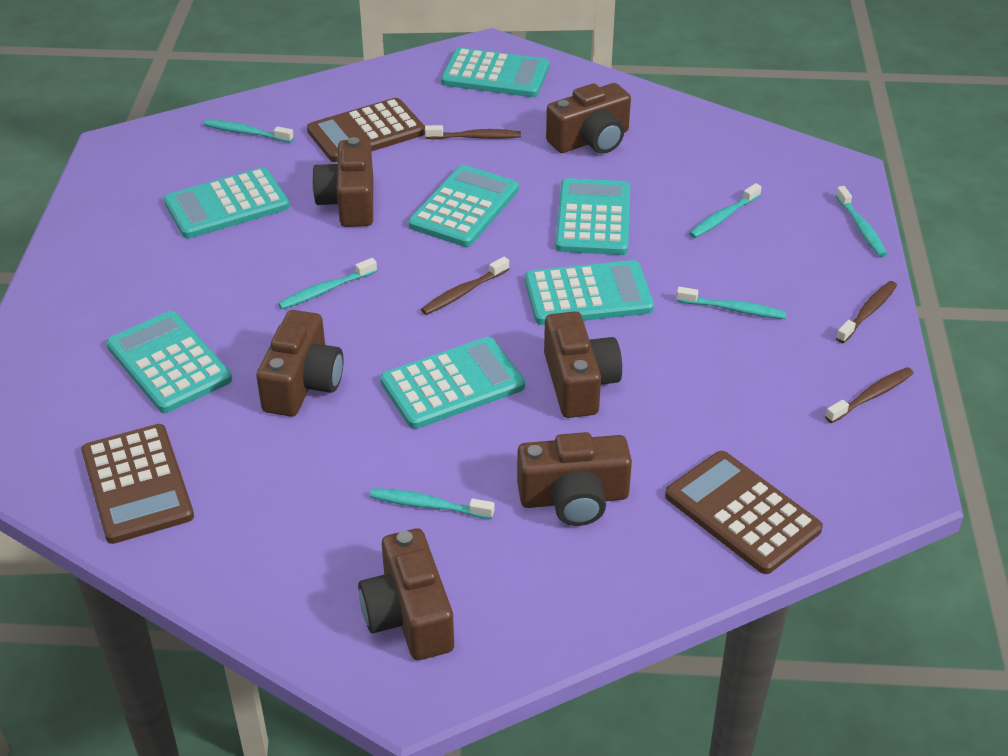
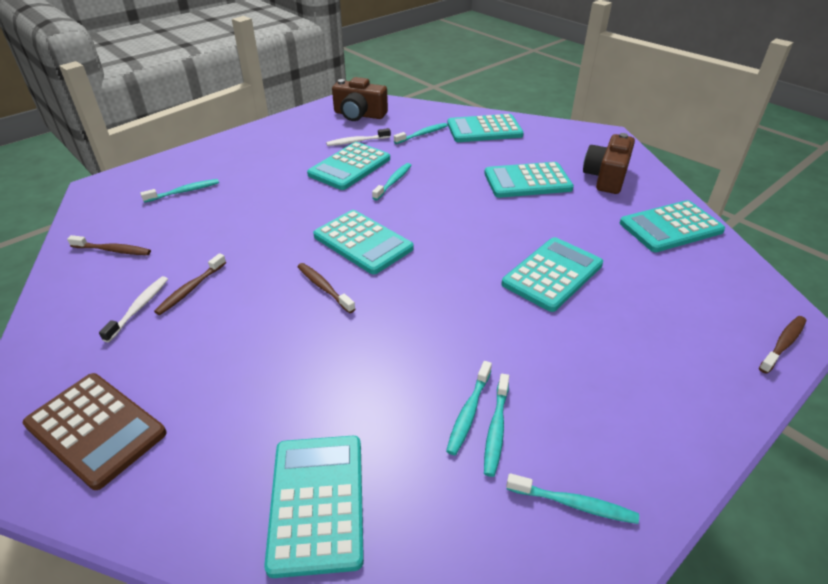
brown calculator: 3 -> 1
brown camera: 6 -> 2
white toothbrush: 0 -> 2

